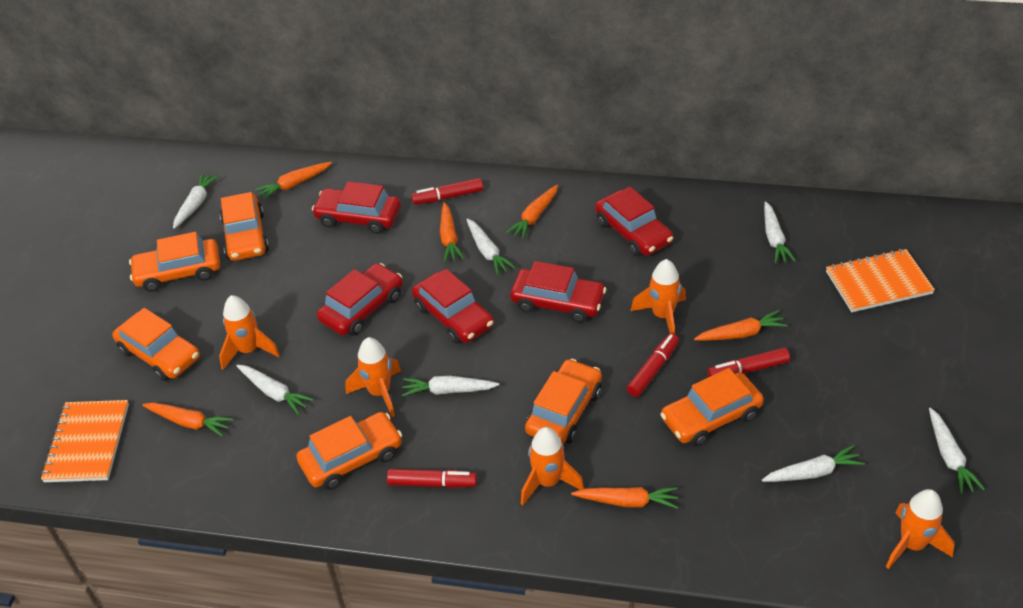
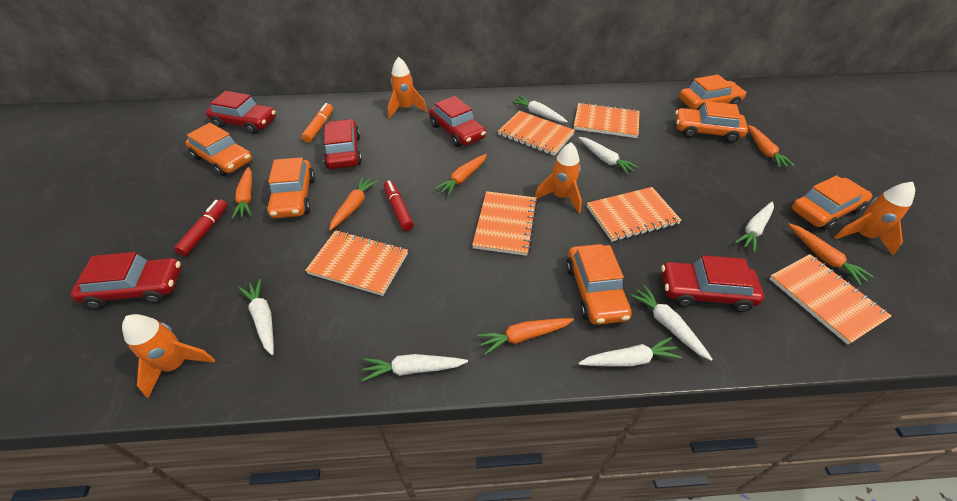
orange marker: 0 -> 1
orange notebook: 2 -> 6
orange rocket: 5 -> 4
red marker: 4 -> 2

